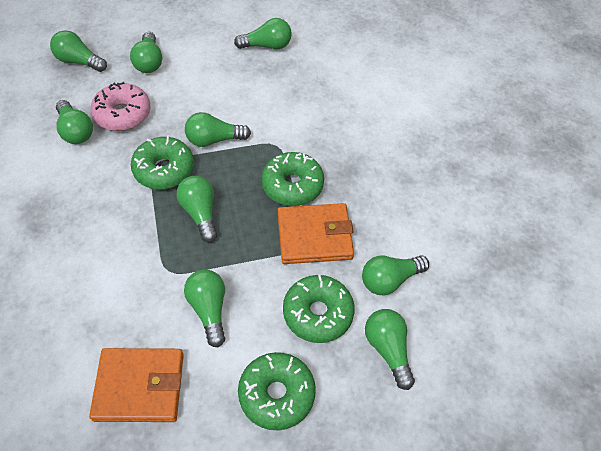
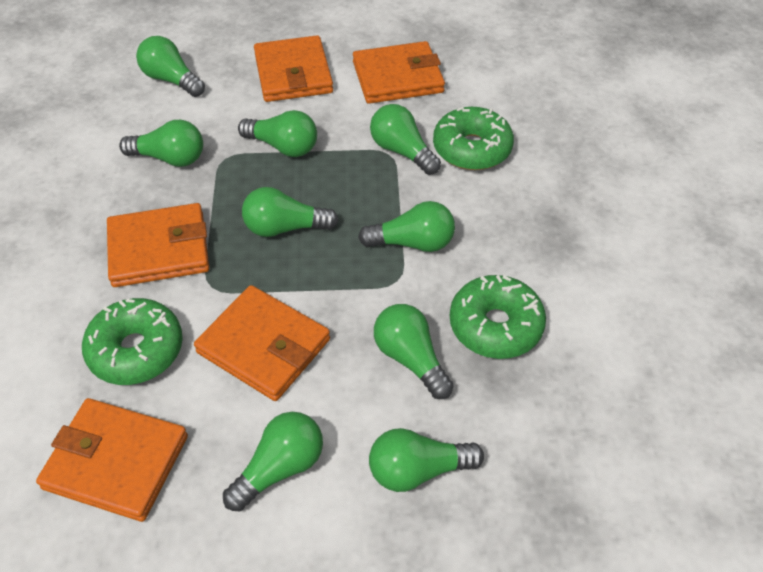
green donut: 4 -> 3
orange wallet: 2 -> 5
pink donut: 1 -> 0

